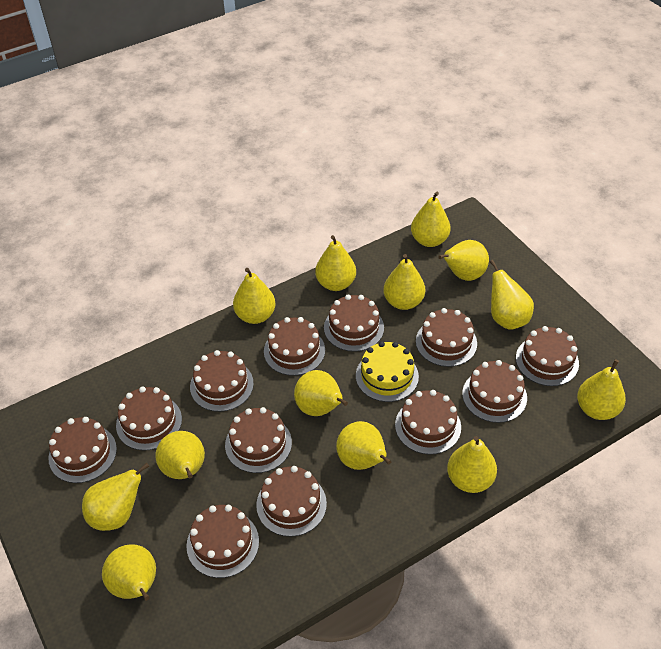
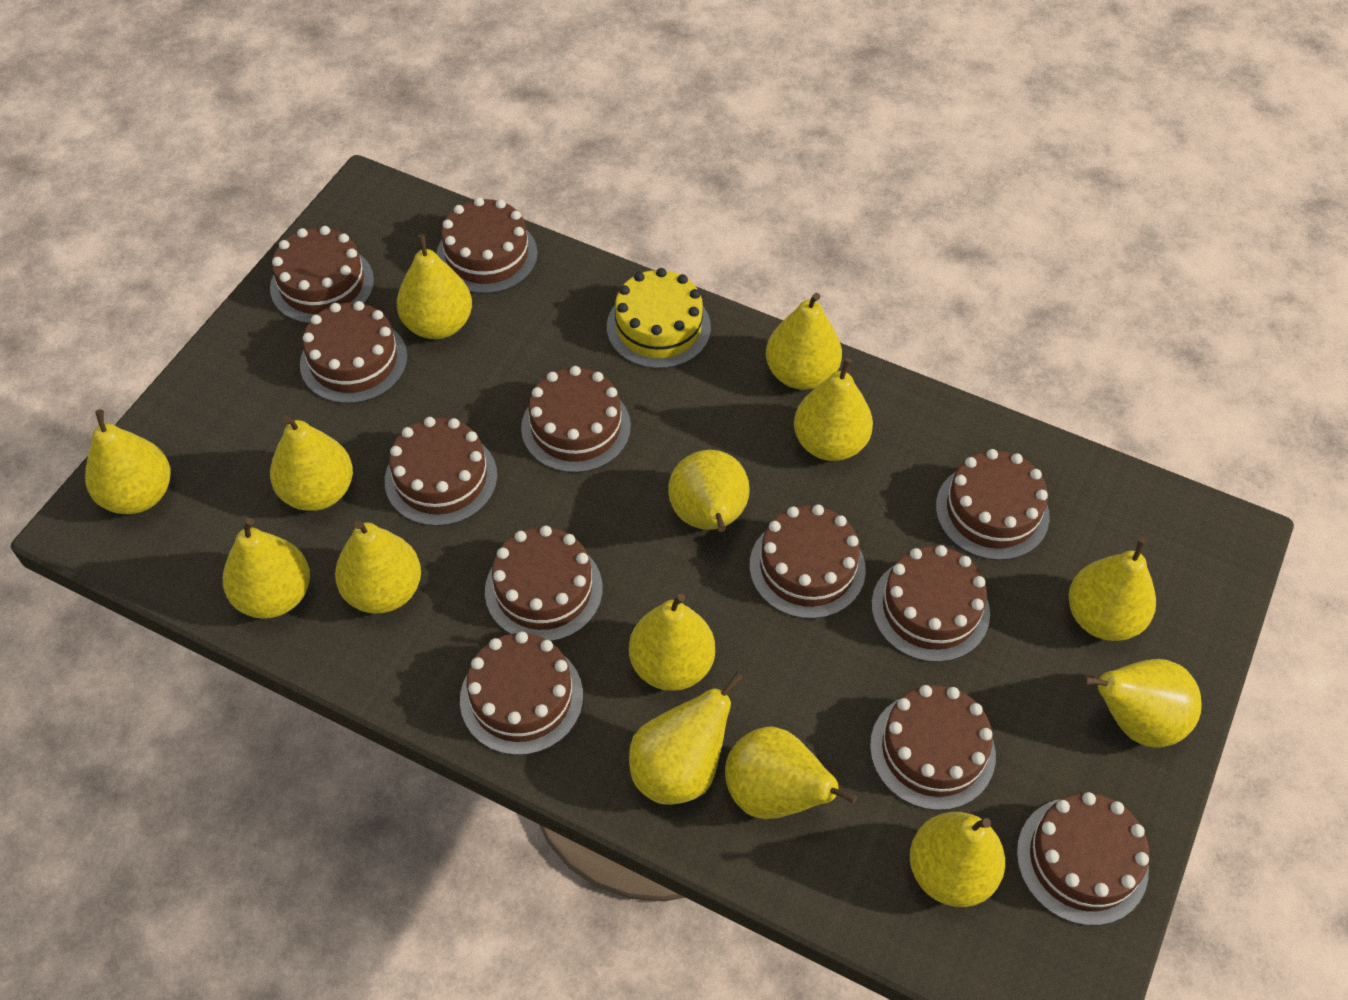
yellow pear: 13 -> 14

